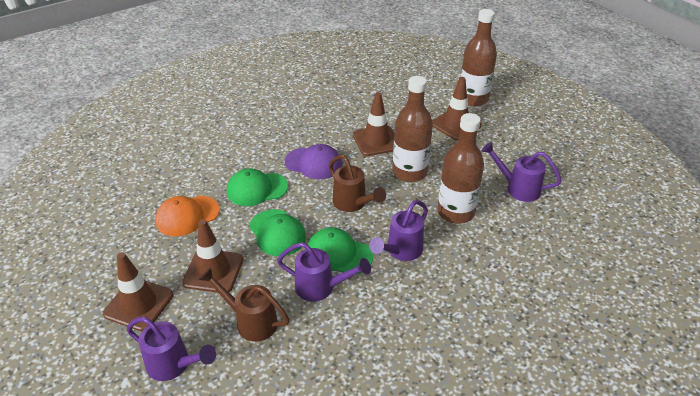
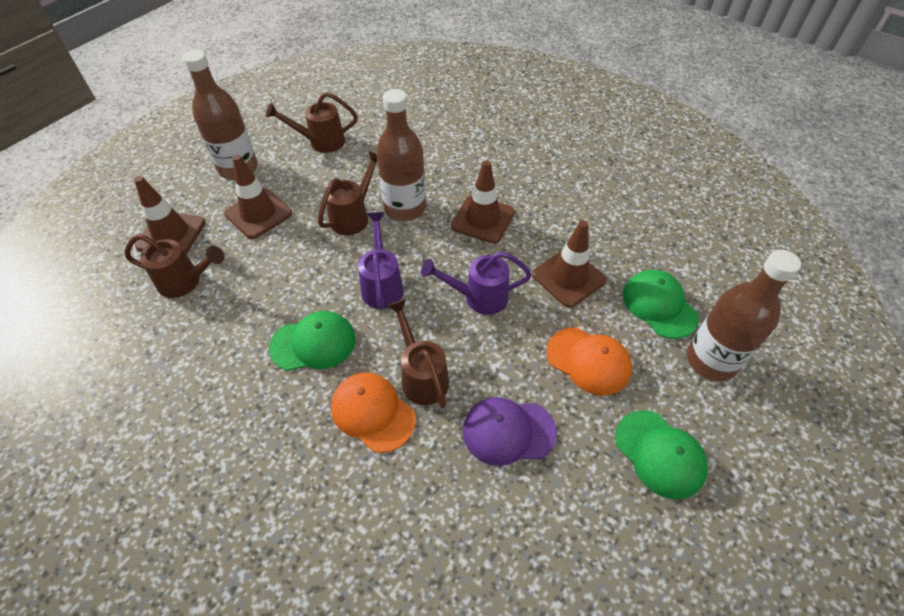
brown watering can: 2 -> 4
orange cap: 1 -> 2
purple watering can: 4 -> 2

